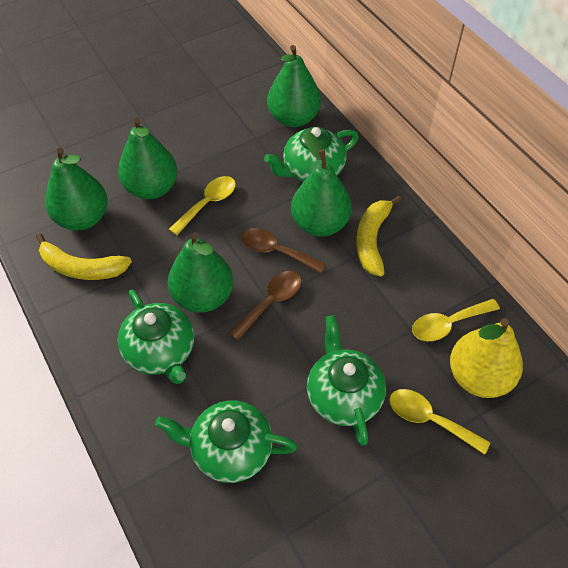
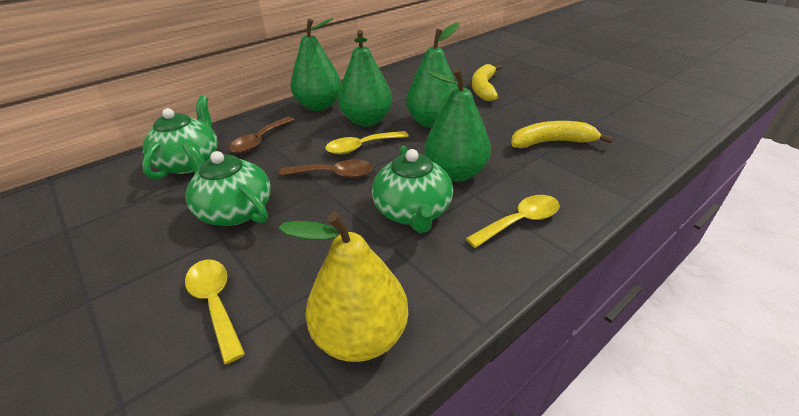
green pear: 5 -> 4
green teapot: 4 -> 3

